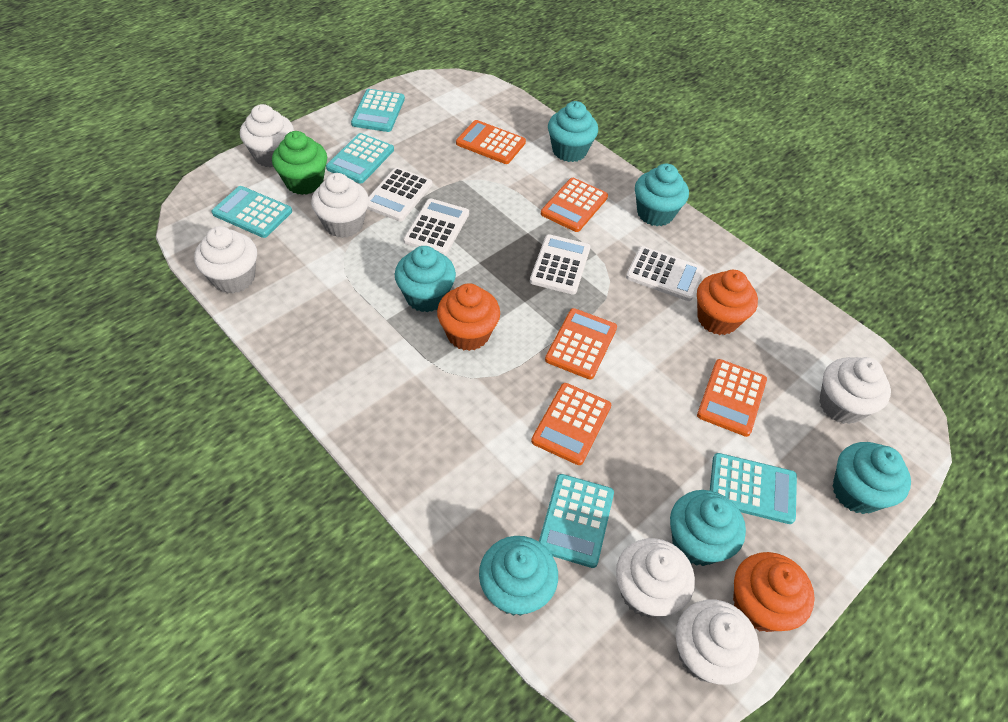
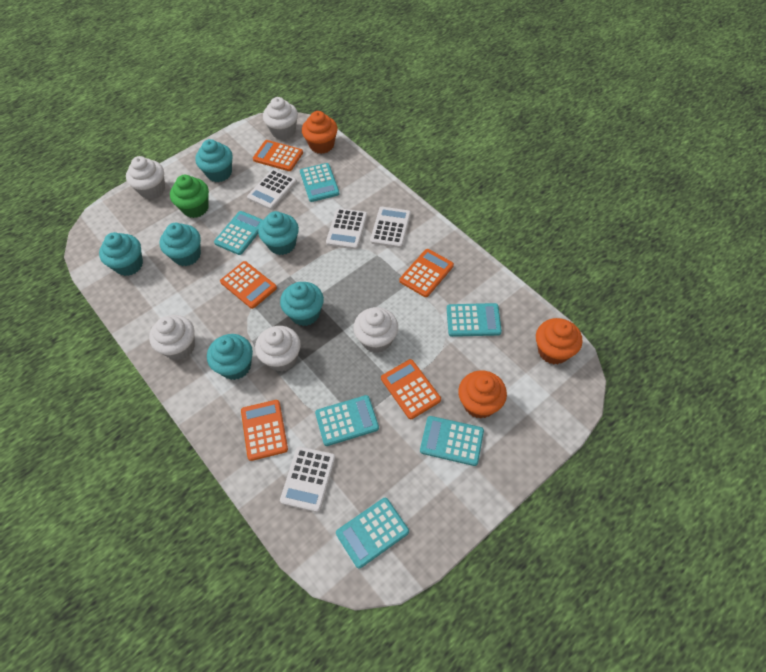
turquoise calculator: 5 -> 6
white cupcake: 6 -> 5

